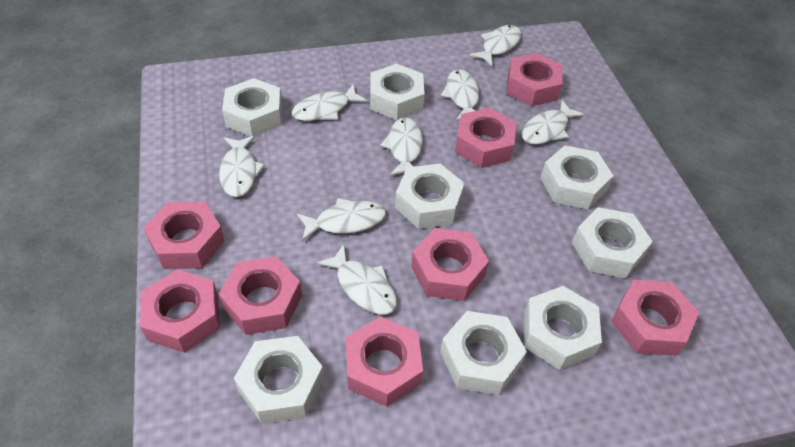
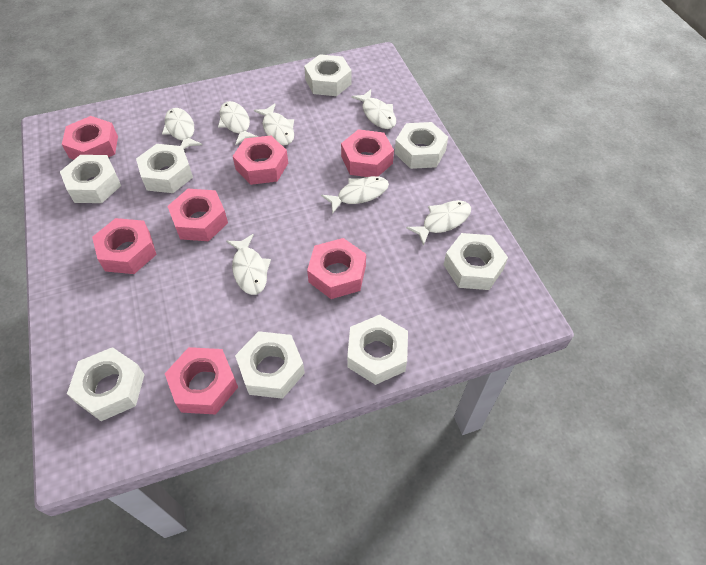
pink nut: 8 -> 7
white fish: 8 -> 7

